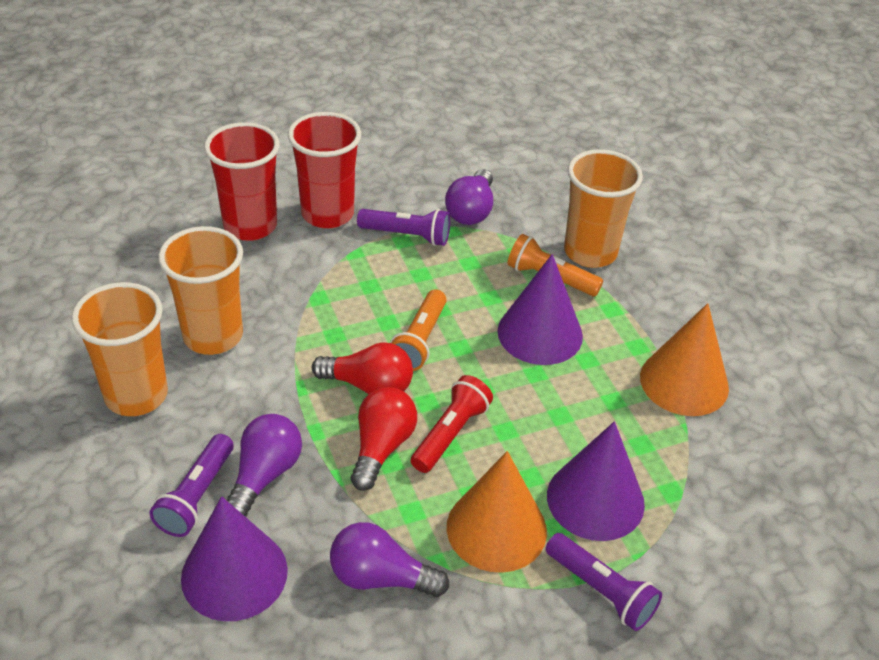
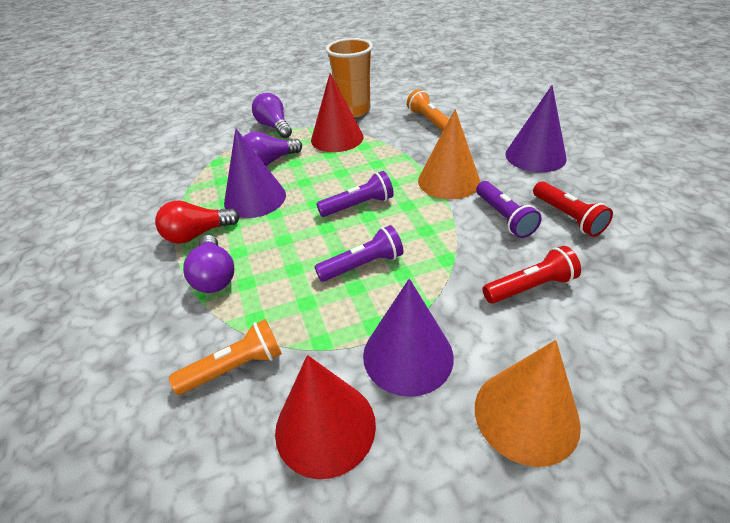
orange cup: 3 -> 1
red cone: 0 -> 2
red cup: 2 -> 0
red flashlight: 1 -> 2
red light bulb: 2 -> 1

